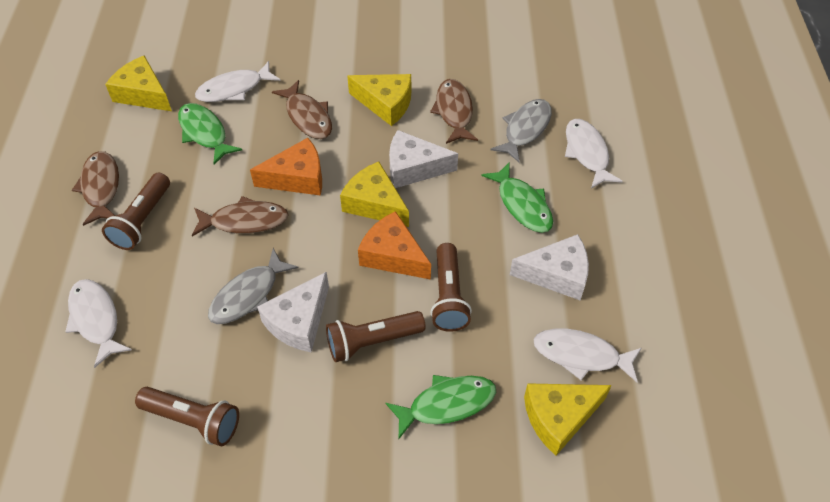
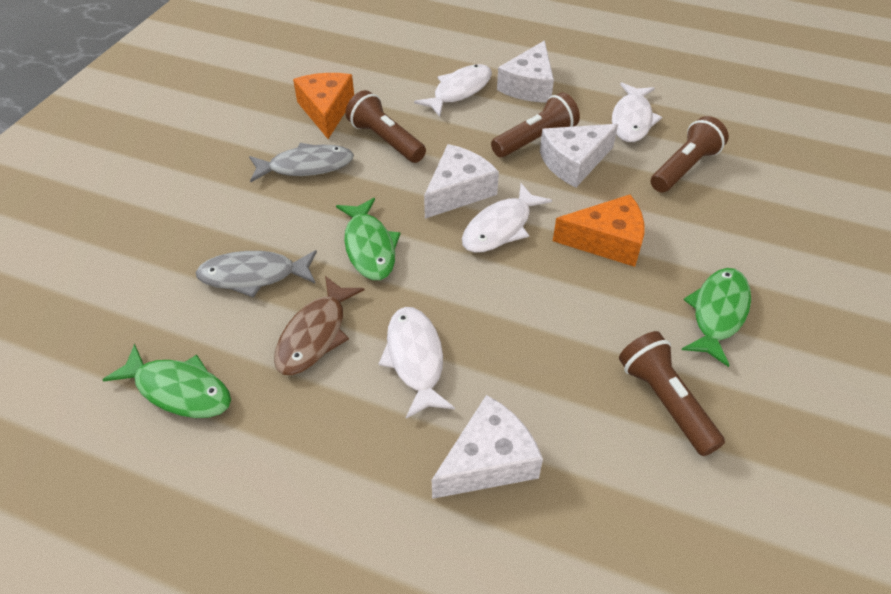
brown fish: 4 -> 1
white cheese: 3 -> 4
yellow cheese: 4 -> 0

